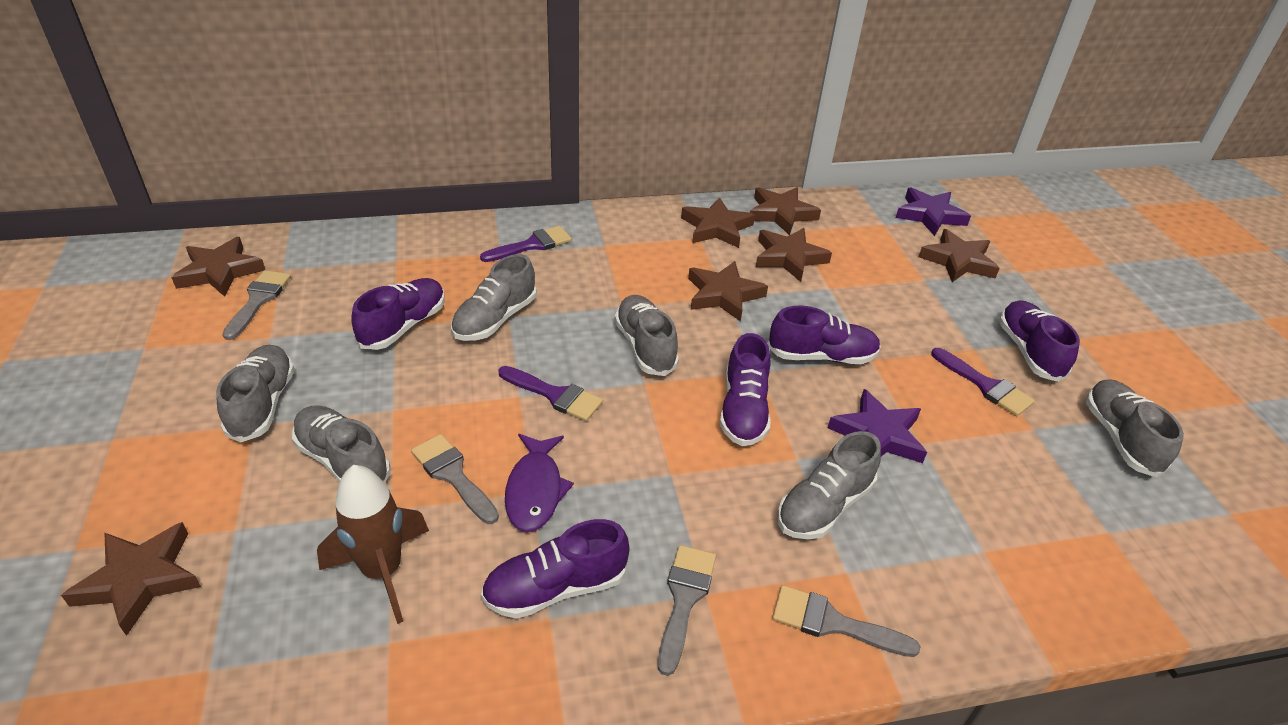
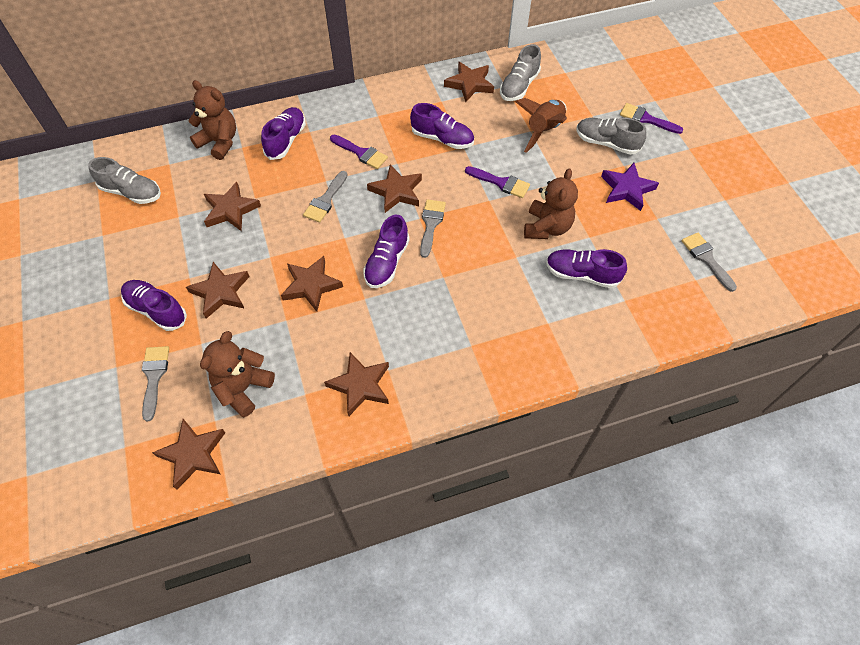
brown teddy bear: 0 -> 3
grey shoe: 6 -> 3
purple fish: 1 -> 0
purple star: 2 -> 1

